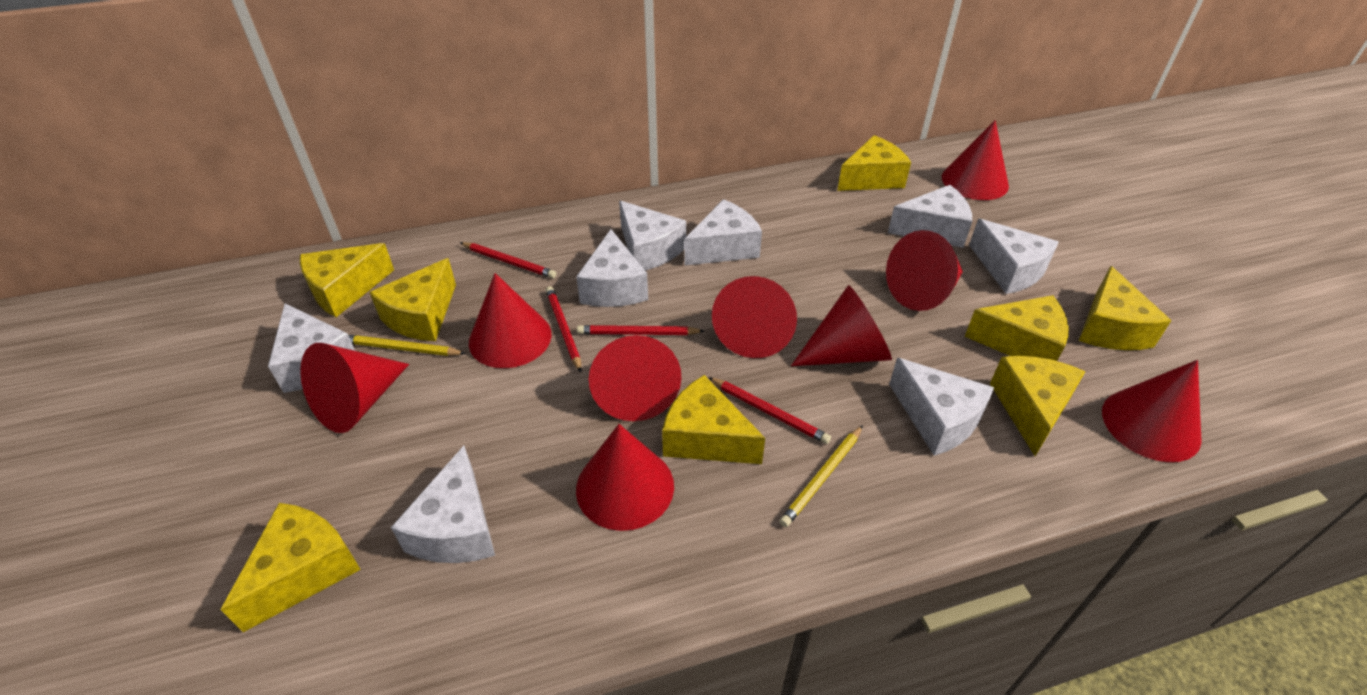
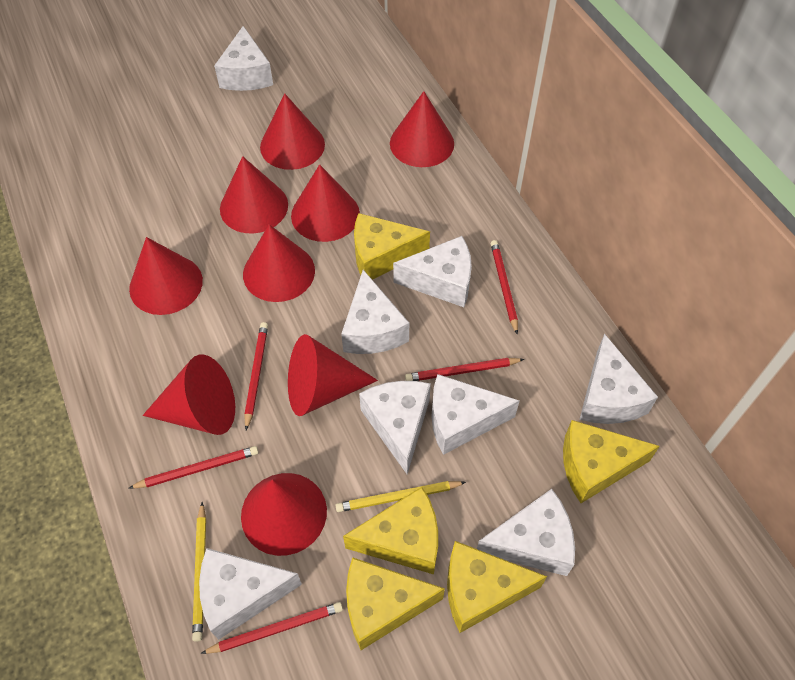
red pencil: 4 -> 5
yellow cheese: 8 -> 5

